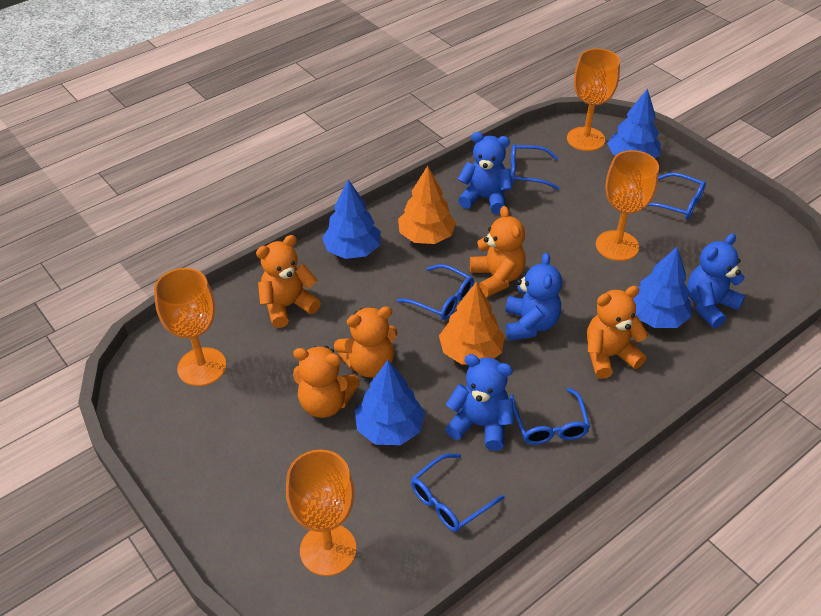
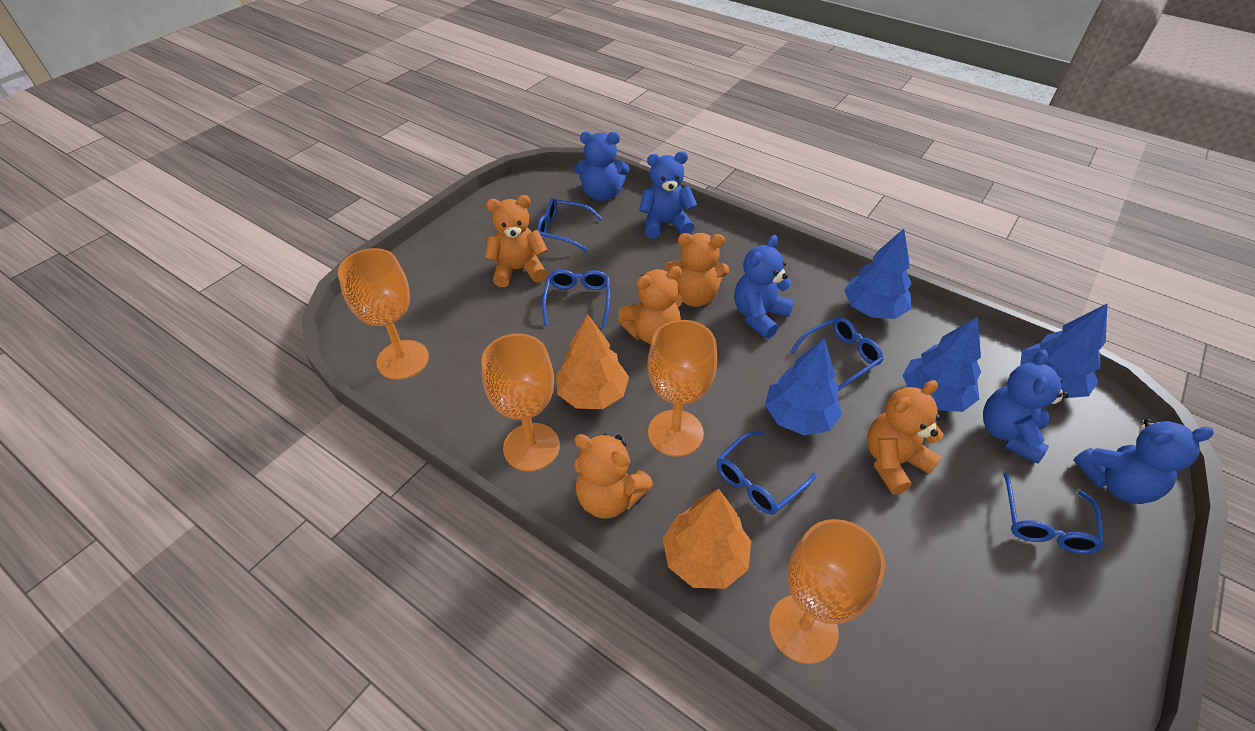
blue teddy bear: 4 -> 5

